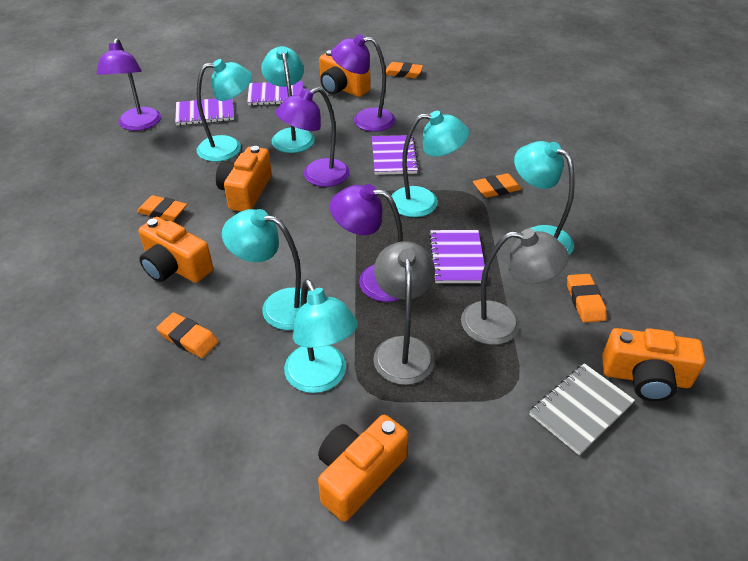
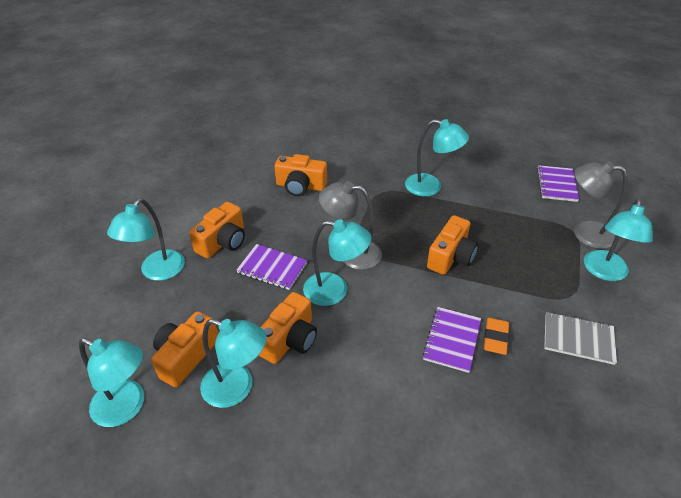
orange eraser: 5 -> 1
purple lamp: 4 -> 0
purple notebook: 4 -> 3

